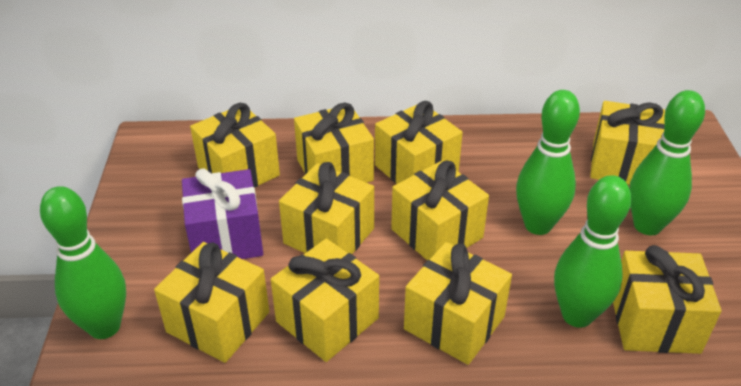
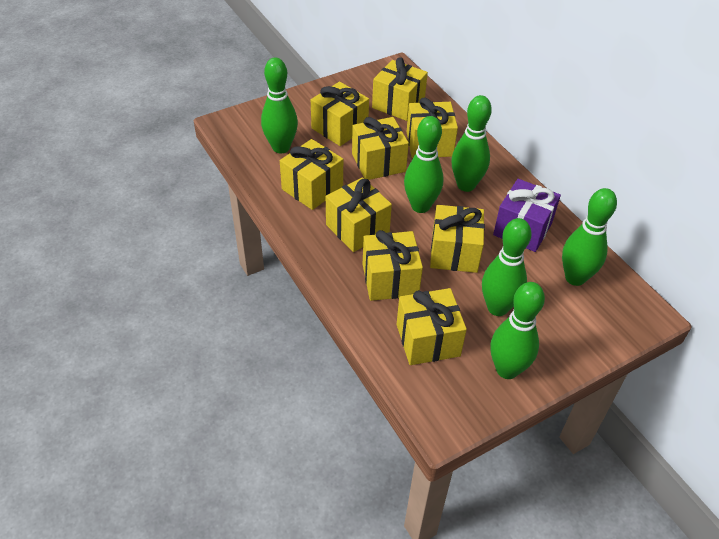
green bowling pin: 4 -> 6
yellow gift: 10 -> 9

